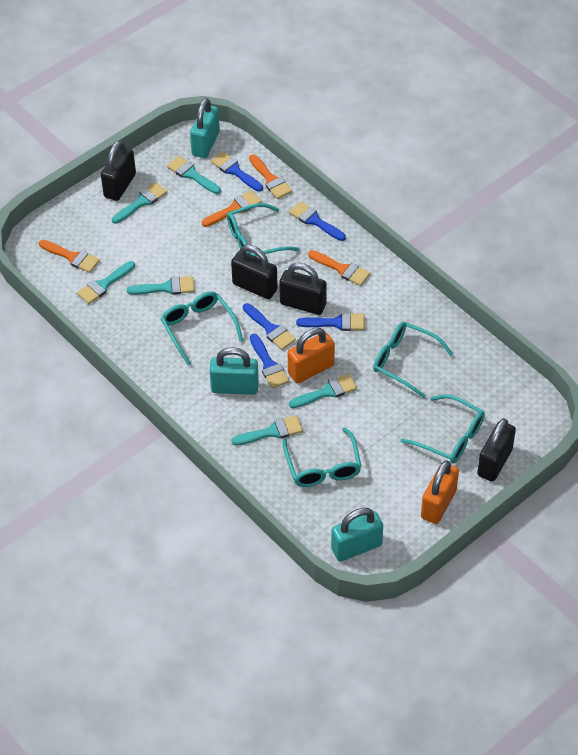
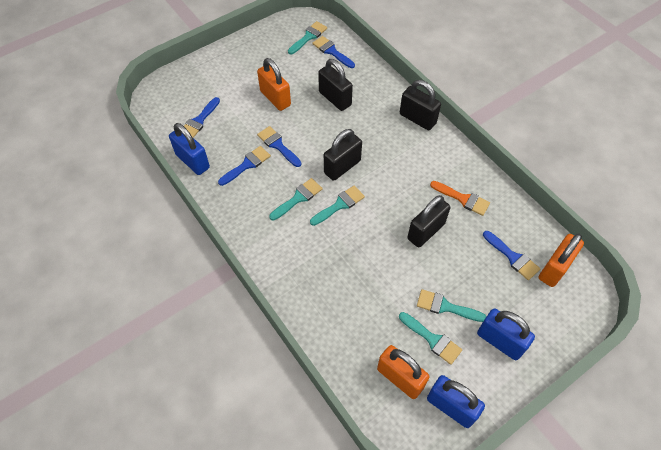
blue padlock: 0 -> 3
orange brush: 4 -> 1
orange padlock: 2 -> 3
turquoise brush: 6 -> 5
turquoise glasses: 5 -> 0
turquoise padlock: 3 -> 0

